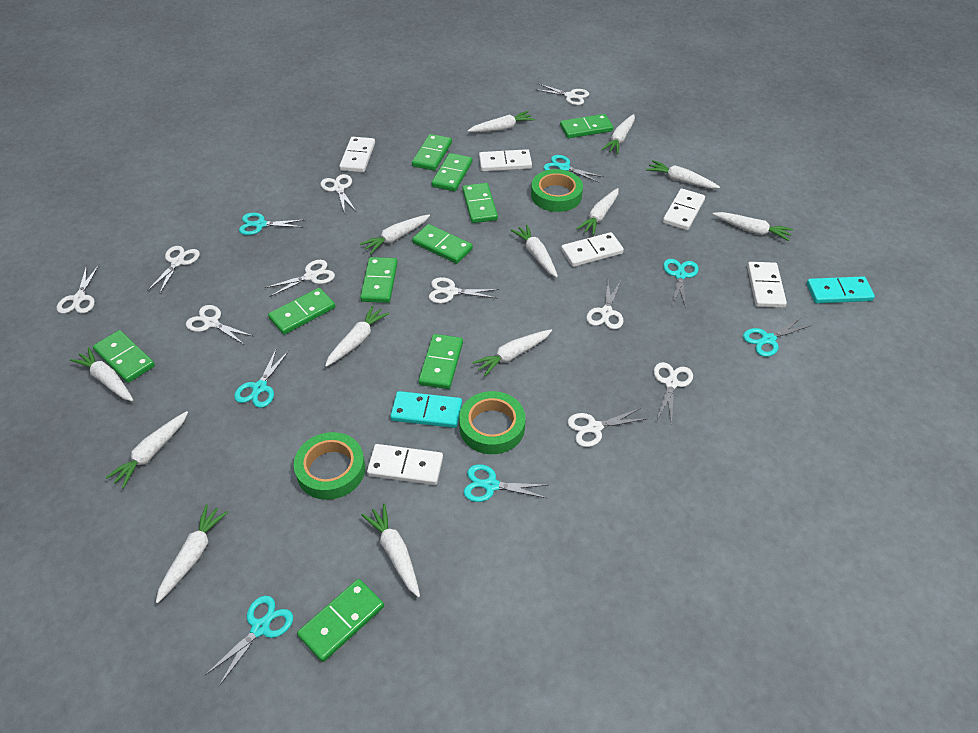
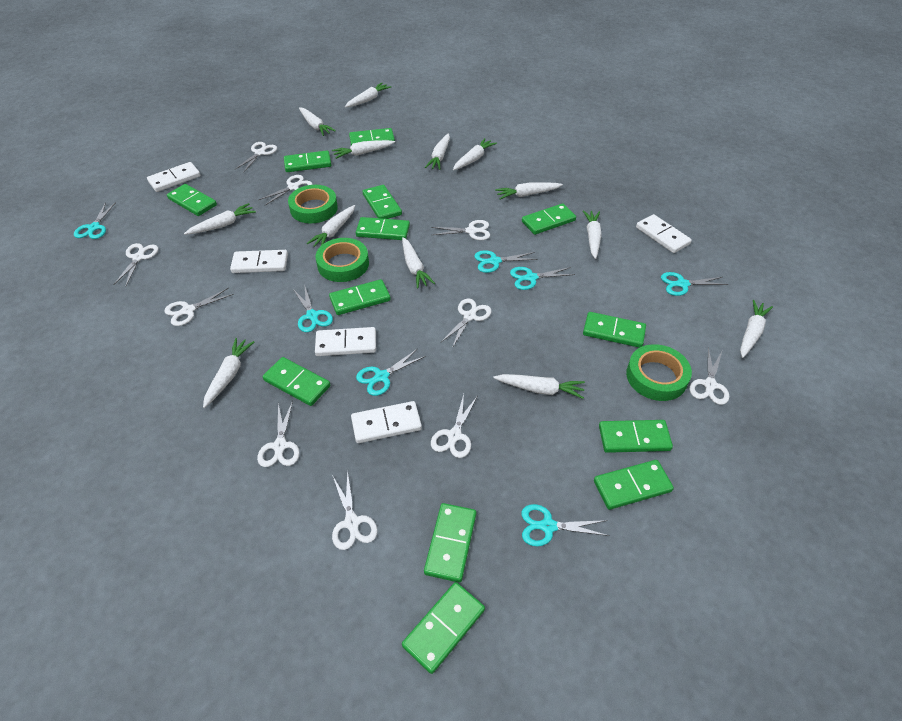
green domino: 10 -> 13
turquoise domino: 2 -> 0
white domino: 6 -> 5

